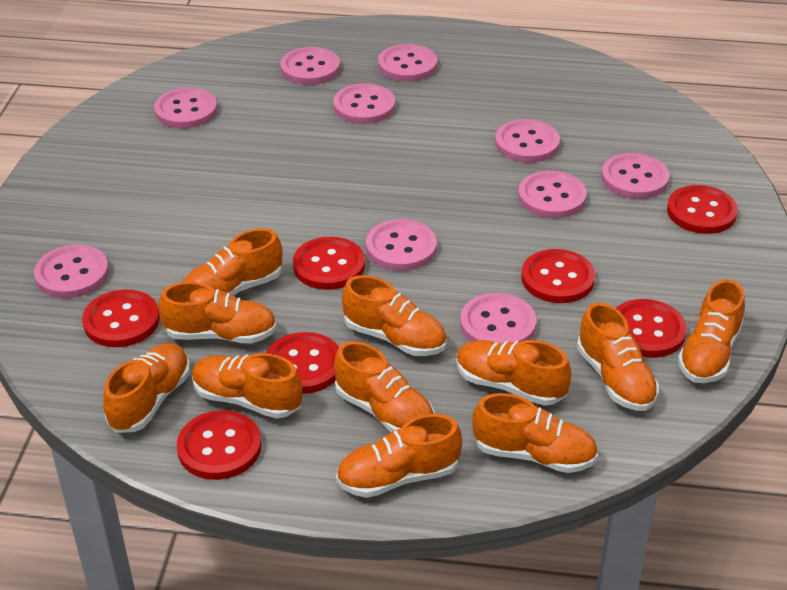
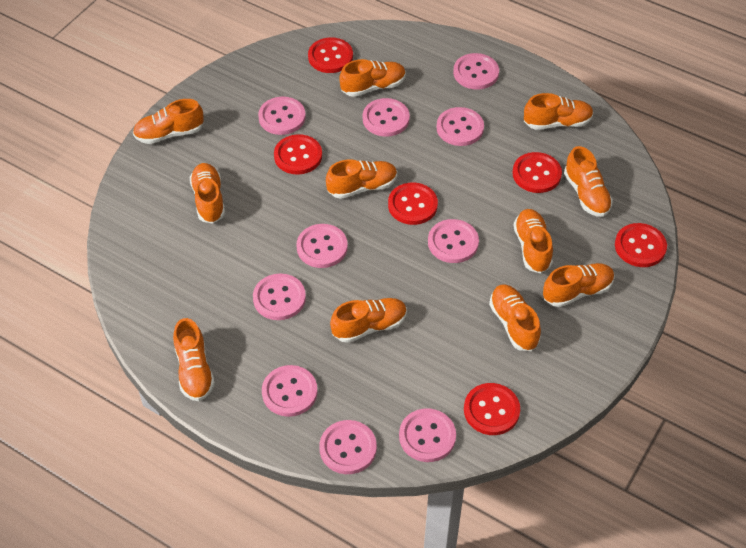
red button: 7 -> 6

